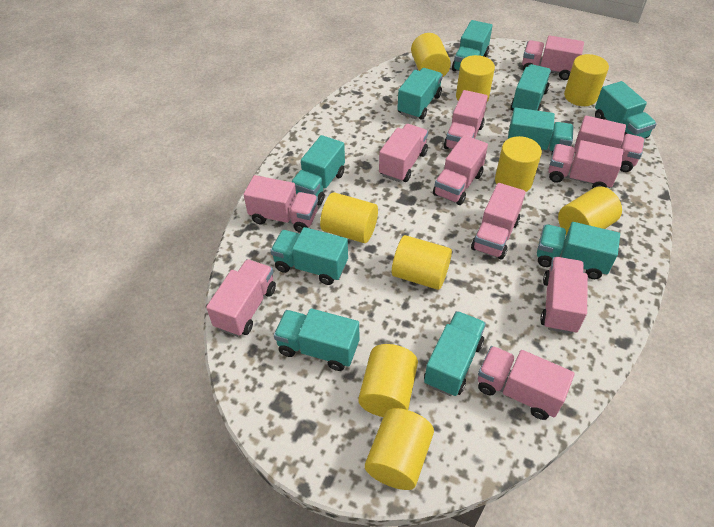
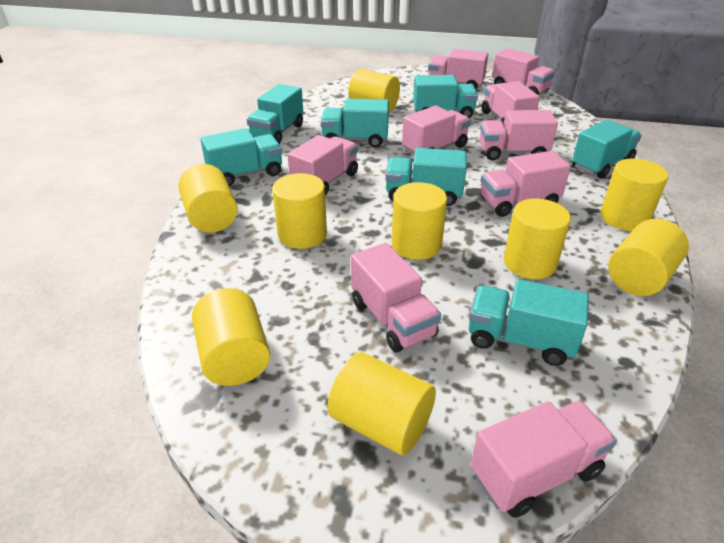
pink truck: 11 -> 9
turquoise truck: 10 -> 7

